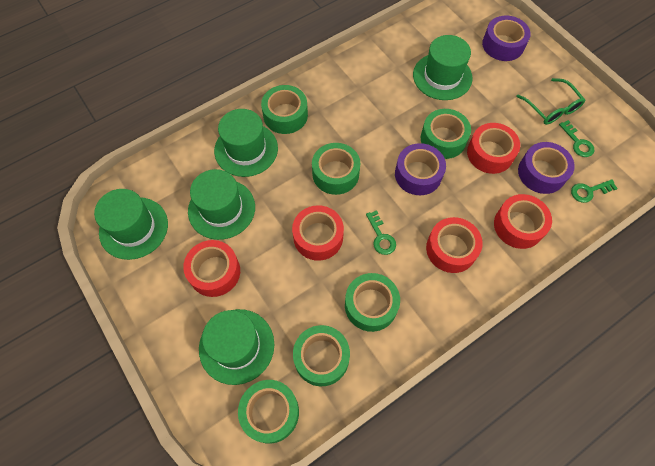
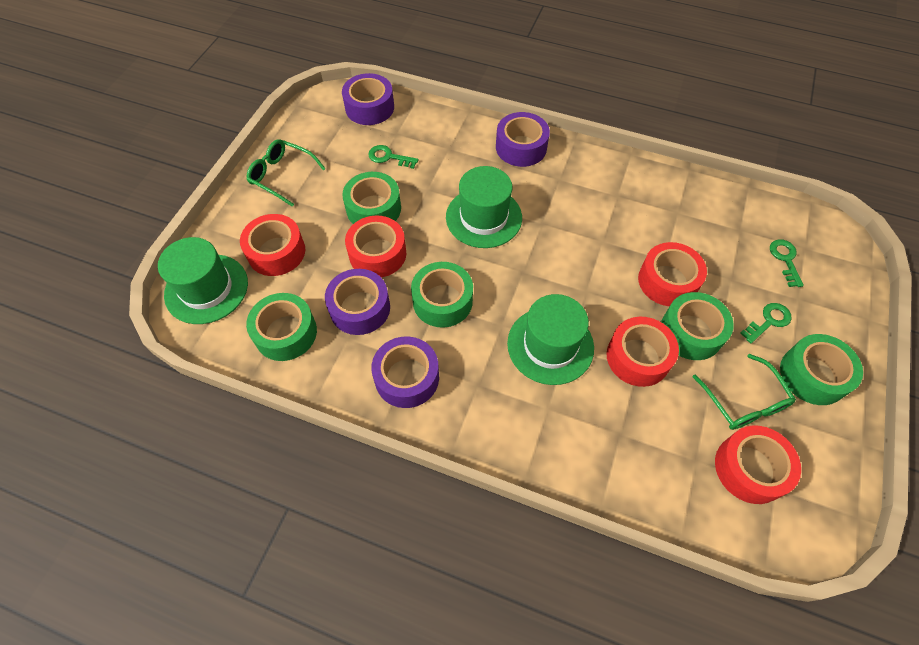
green glasses: 1 -> 2
green hat: 5 -> 3
green tape: 6 -> 5
purple tape: 3 -> 4

